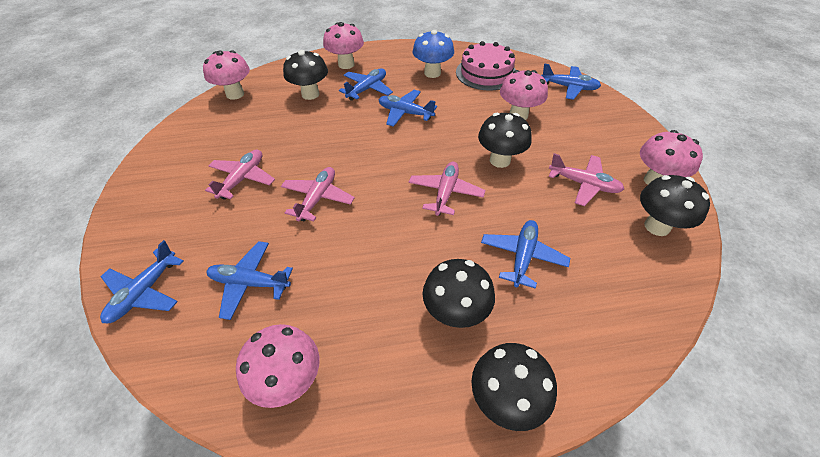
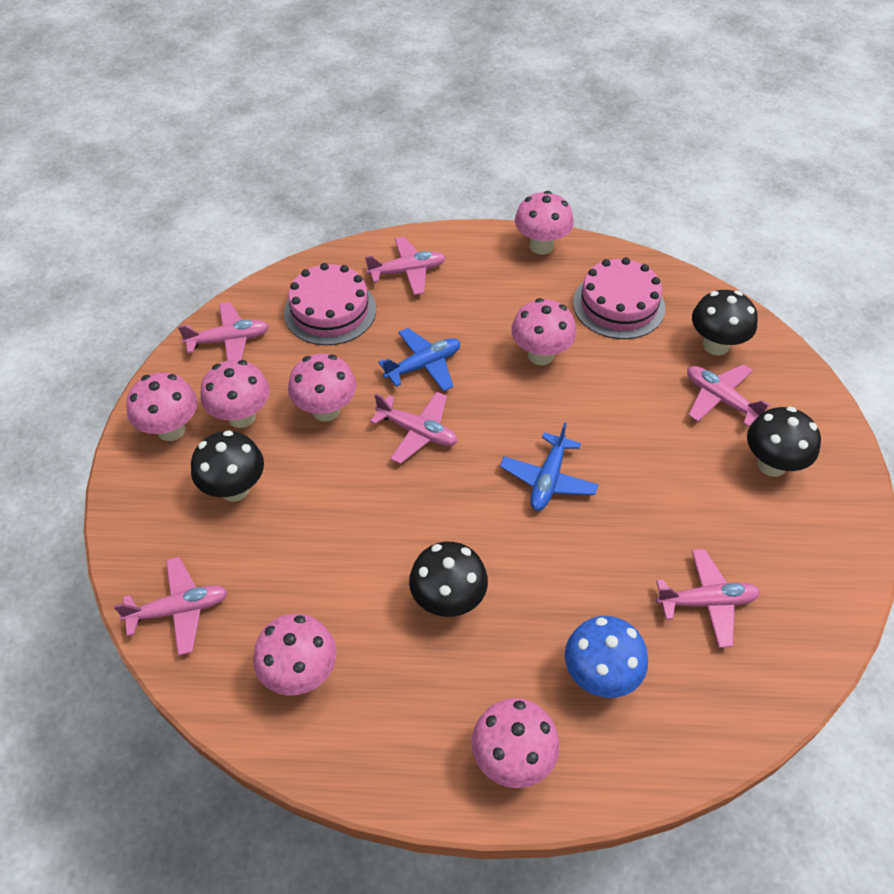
black mushroom: 5 -> 4
blue plane: 6 -> 2
pink cake: 1 -> 2
pink mushroom: 5 -> 7
pink plane: 4 -> 6

